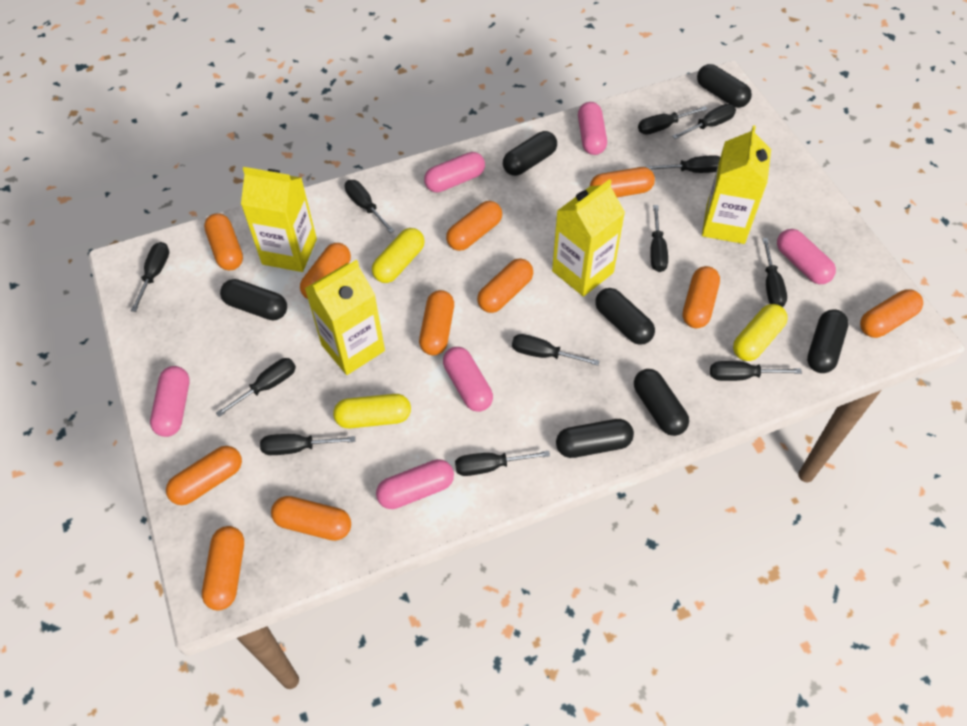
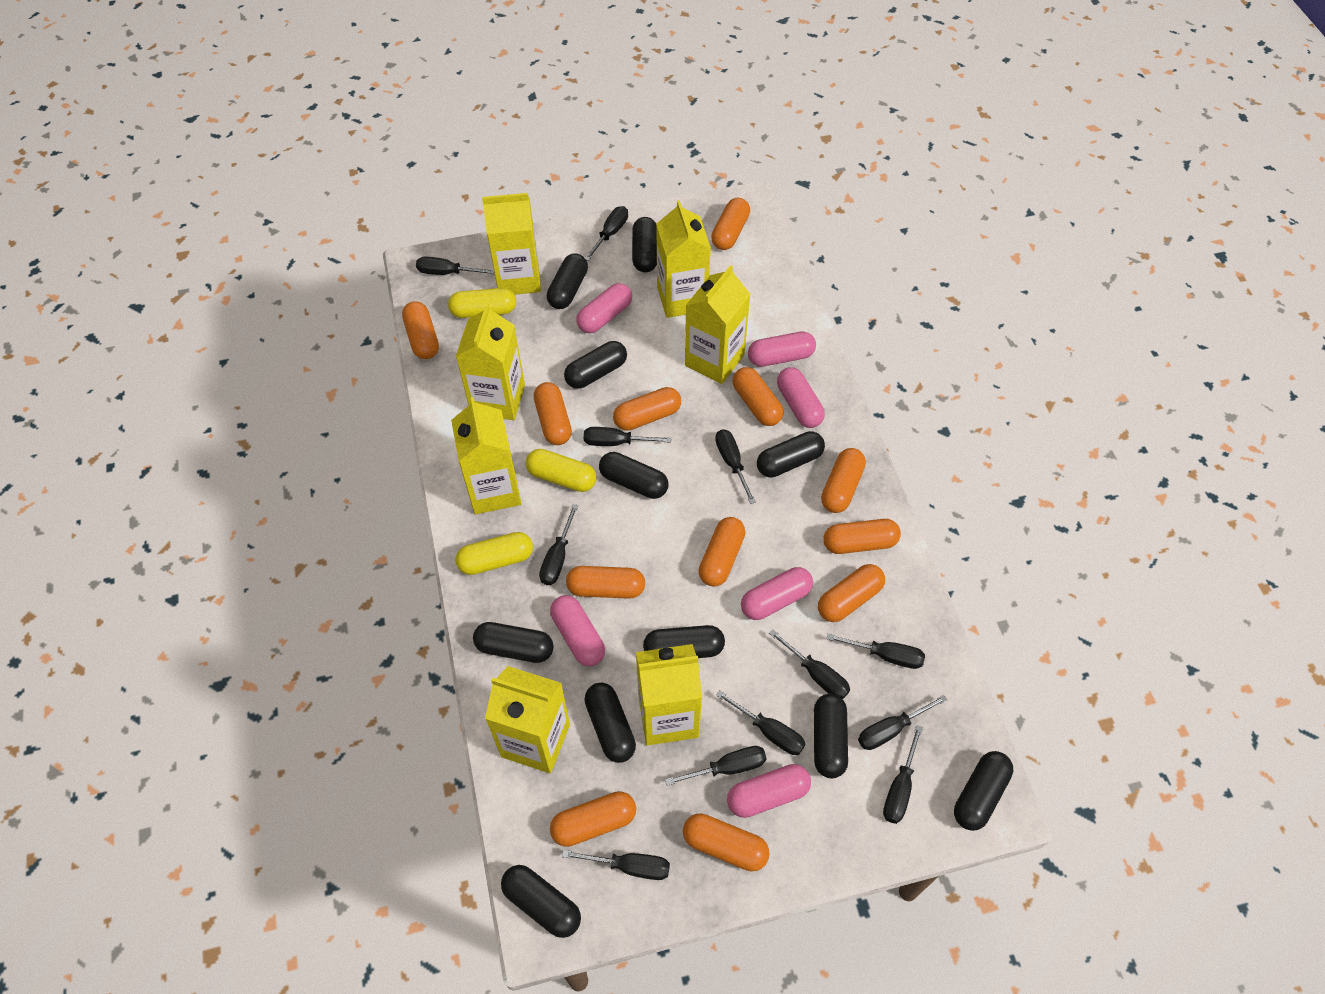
black capsule: 7 -> 11
orange capsule: 11 -> 12
yellow carton: 4 -> 7

